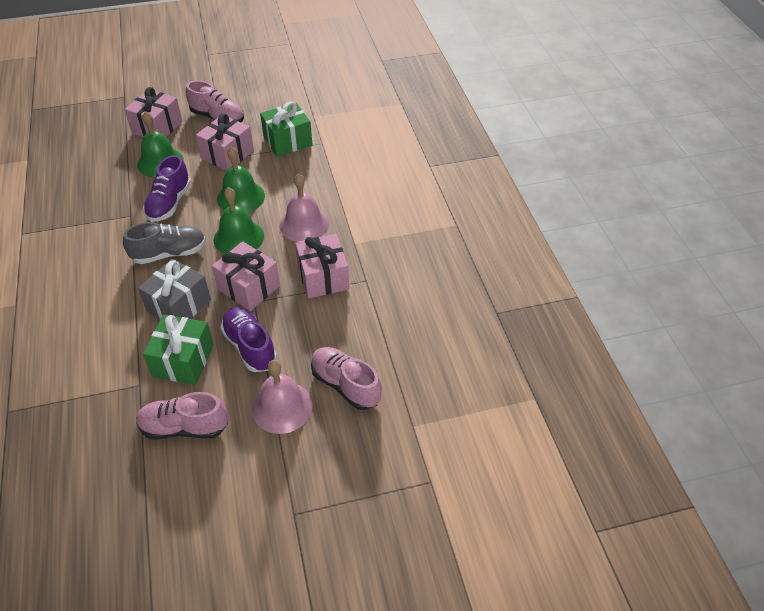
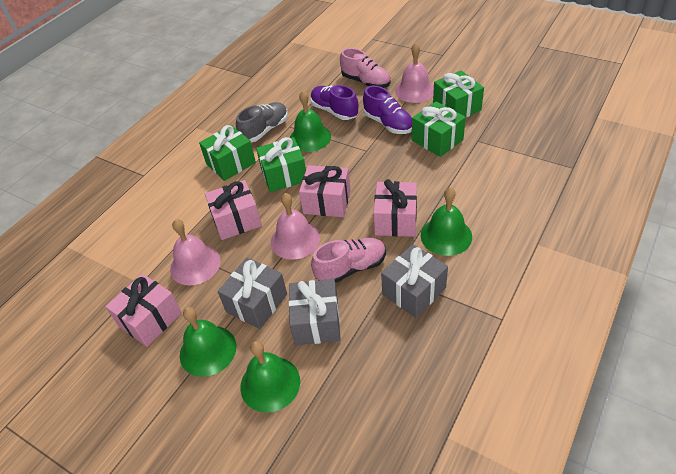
green bell: 3 -> 4
green gift: 2 -> 4
grey gift: 1 -> 3
pink bell: 2 -> 3
pink shoe: 3 -> 2

